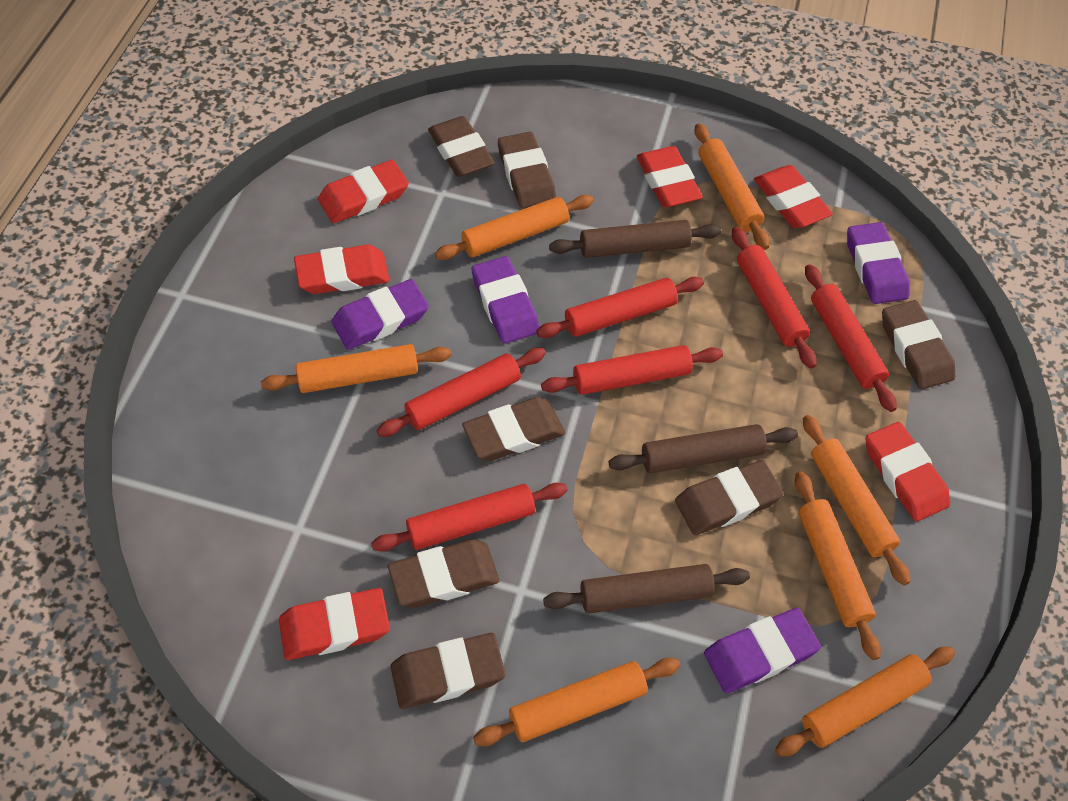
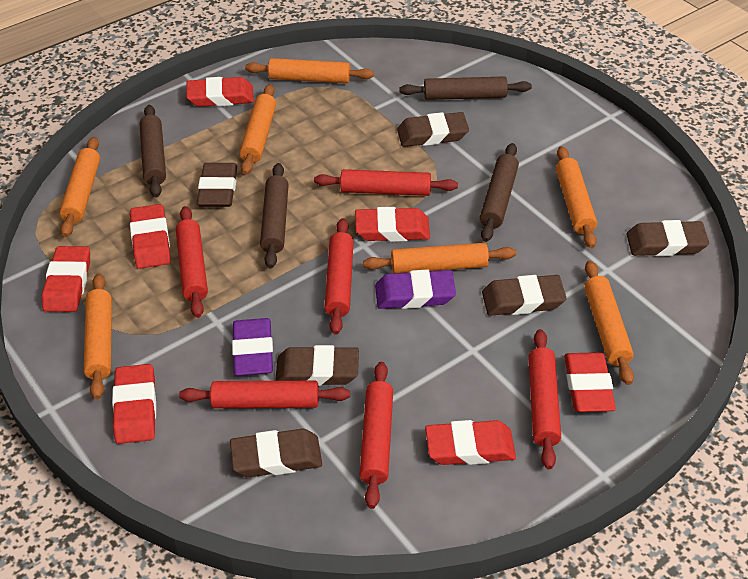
brown eraser: 7 -> 6
brown rolling pin: 3 -> 4
purple eraser: 4 -> 2
red eraser: 6 -> 7

